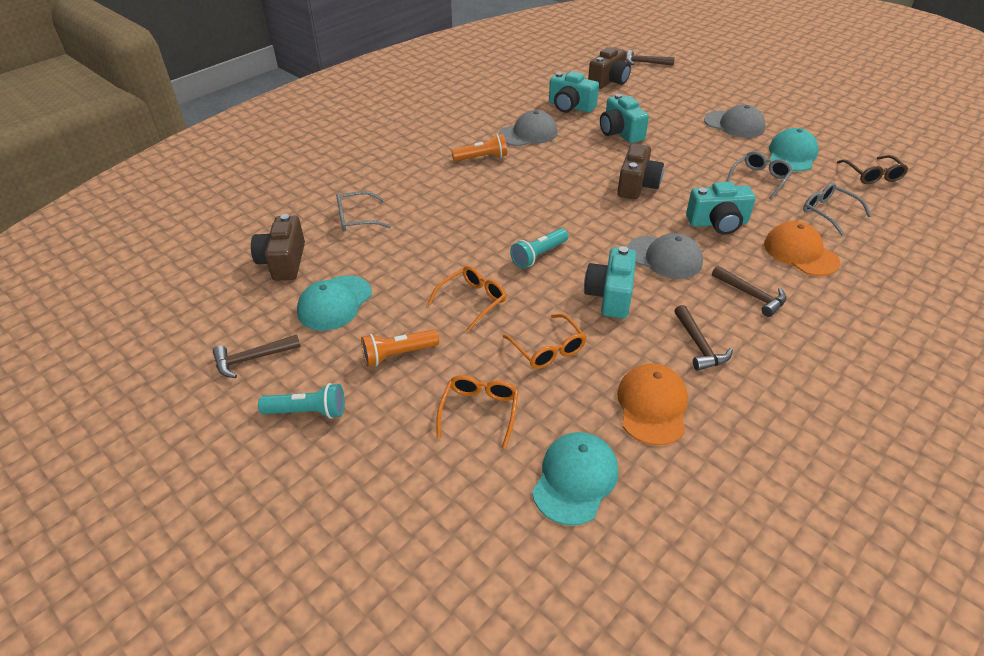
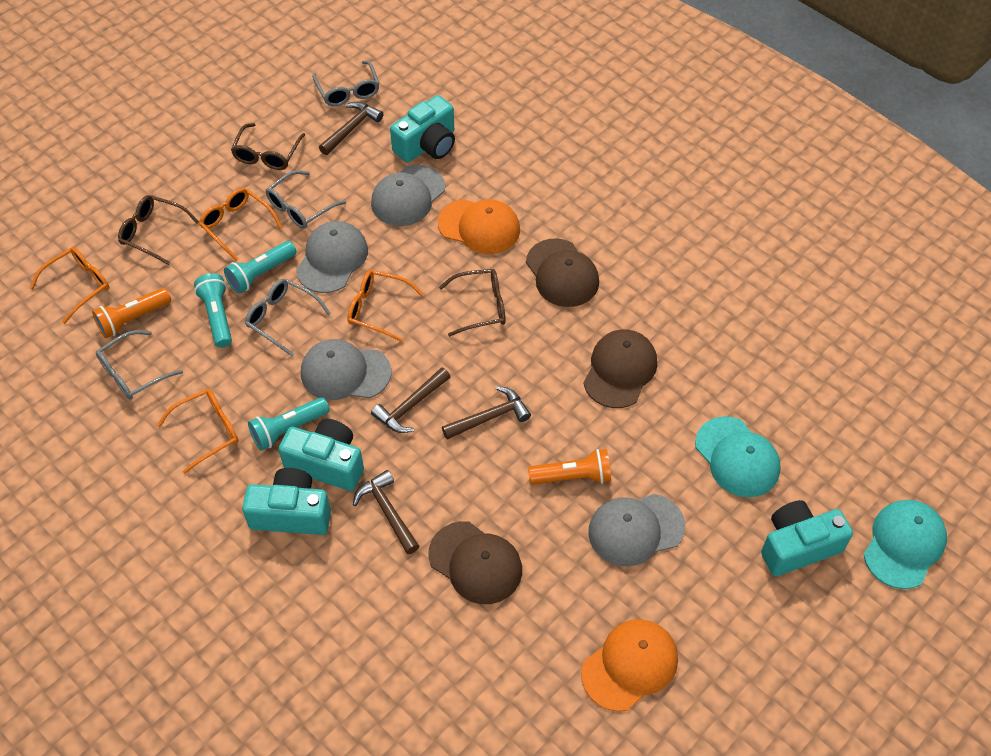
brown camera: 3 -> 0
brown cap: 0 -> 3
brown glasses: 1 -> 3
grey cap: 3 -> 4
grey glasses: 3 -> 4
orange glasses: 3 -> 4
turquoise cap: 3 -> 2
turquoise flashlight: 2 -> 3

